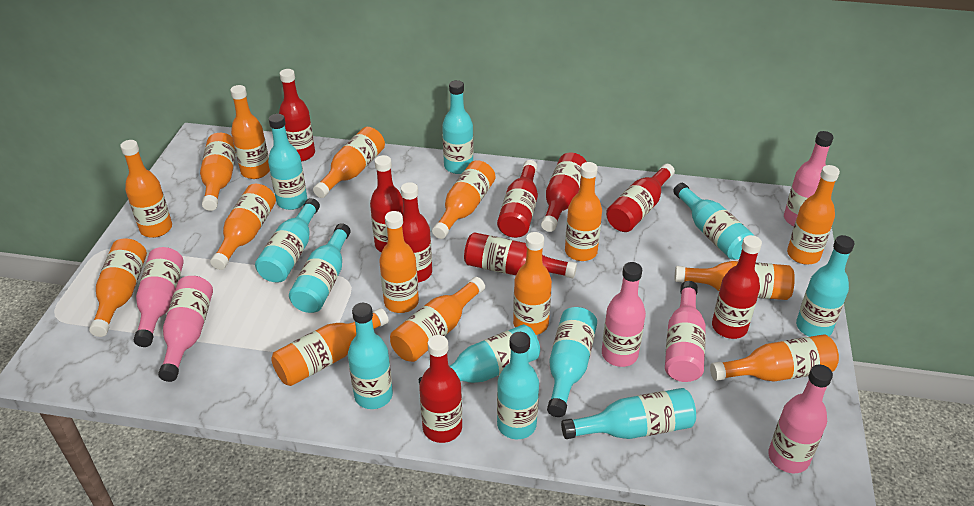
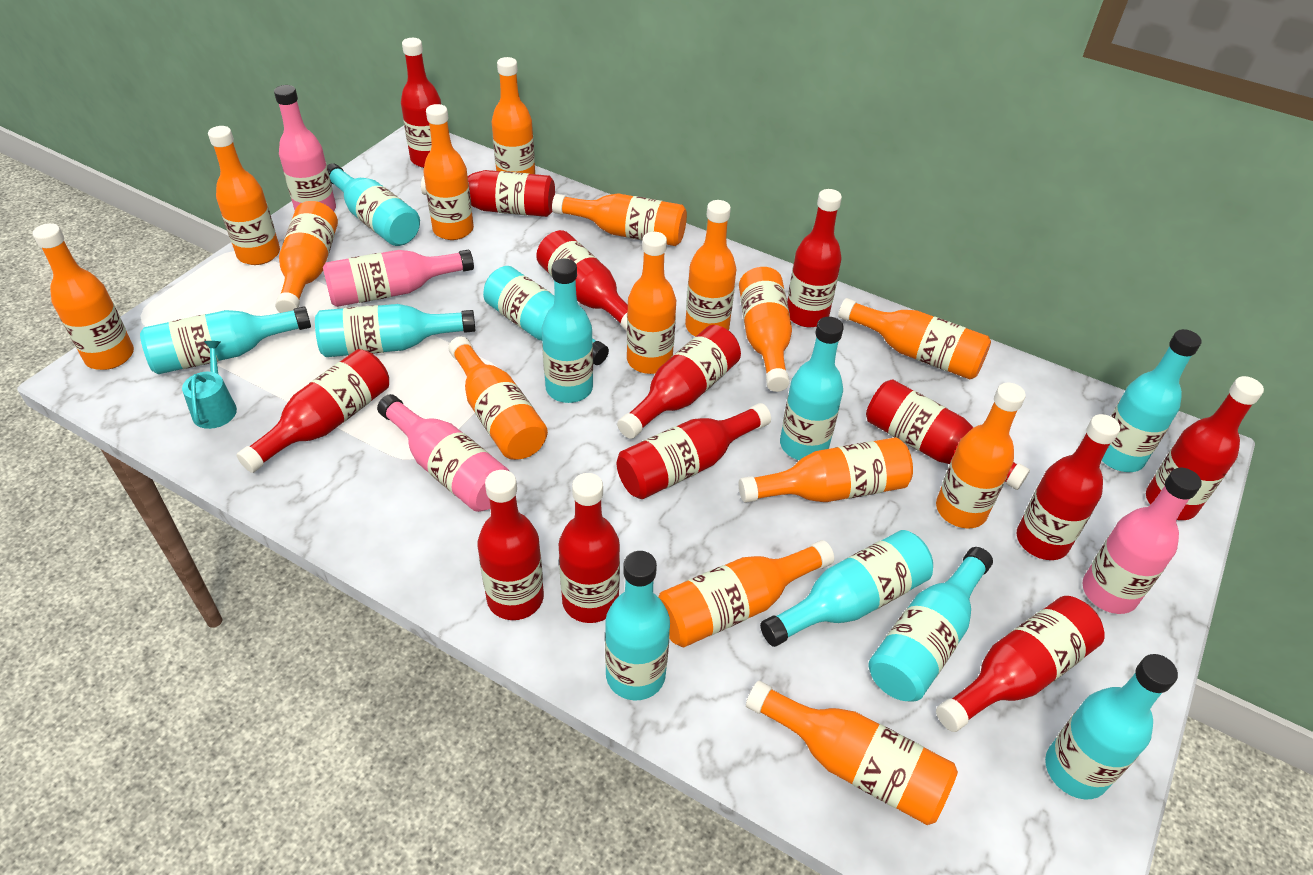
pink bottle: 6 -> 4
red bottle: 9 -> 13
turquoise watering can: 0 -> 1

